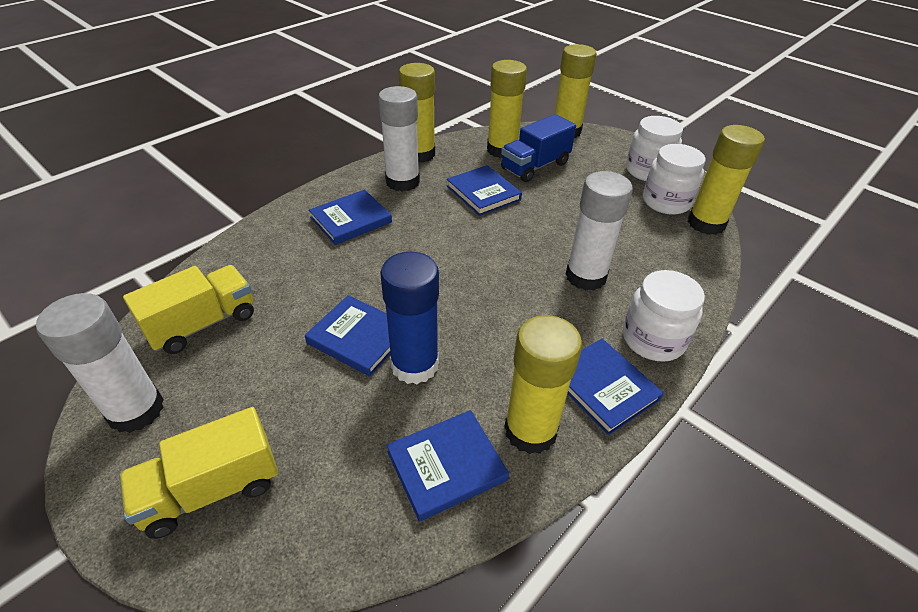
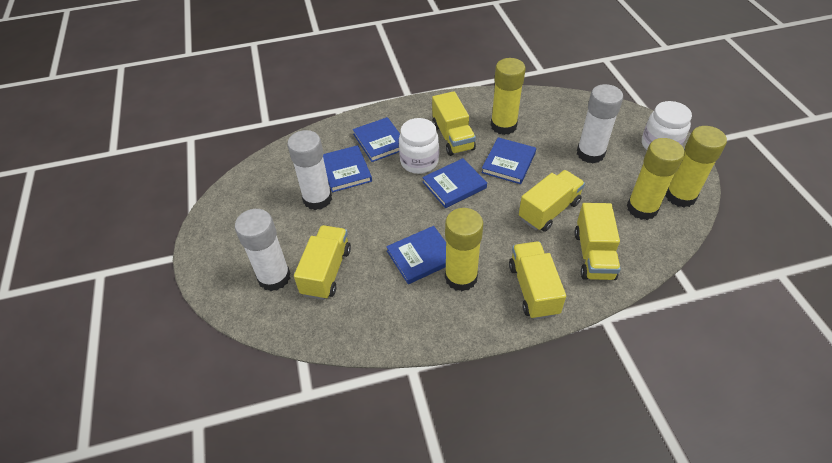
blue glue stick: 1 -> 0
blue truck: 1 -> 0
white jar: 3 -> 2
yellow glue stick: 5 -> 4
yellow truck: 2 -> 5

